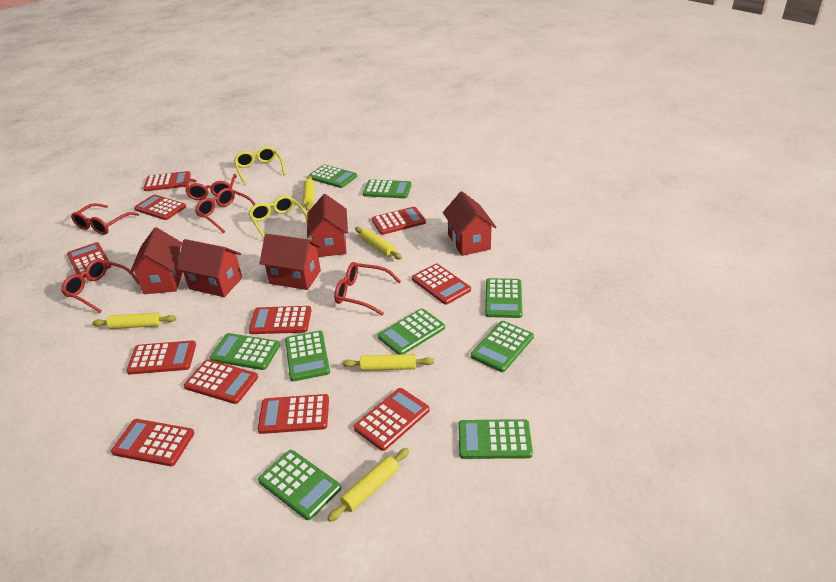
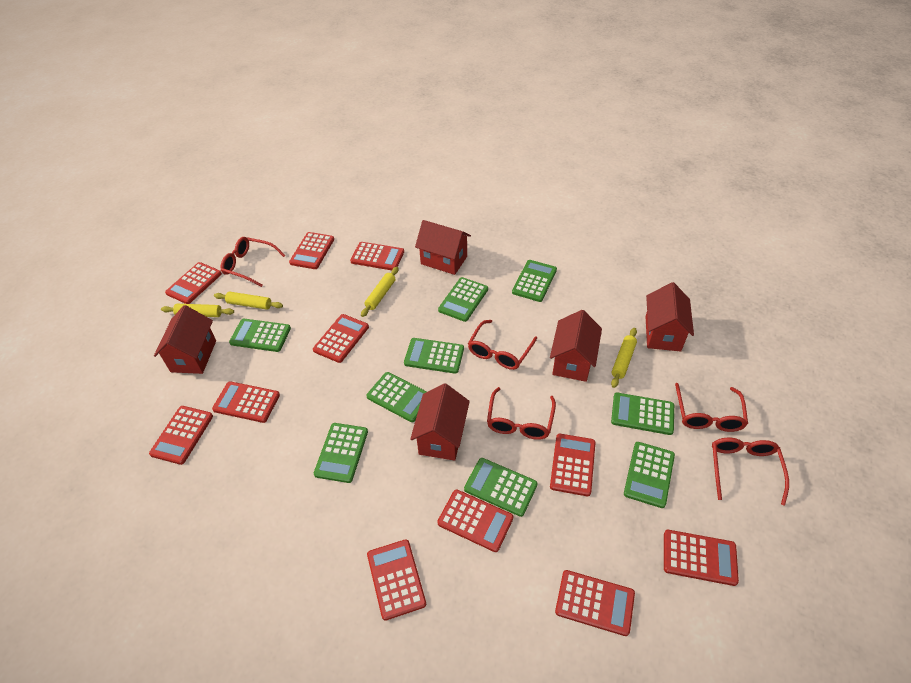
yellow glasses: 2 -> 0
yellow rolling pin: 5 -> 4

